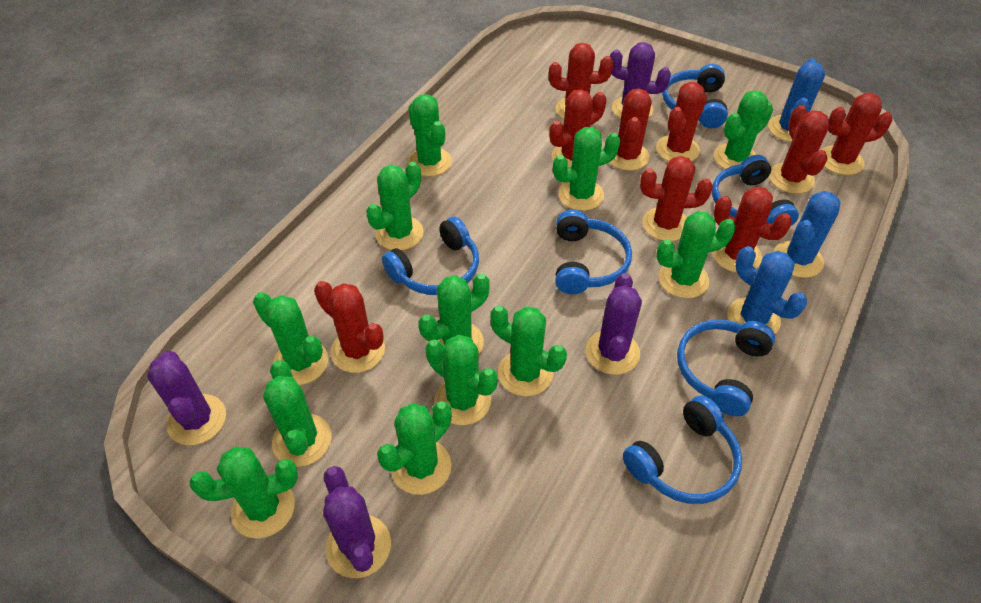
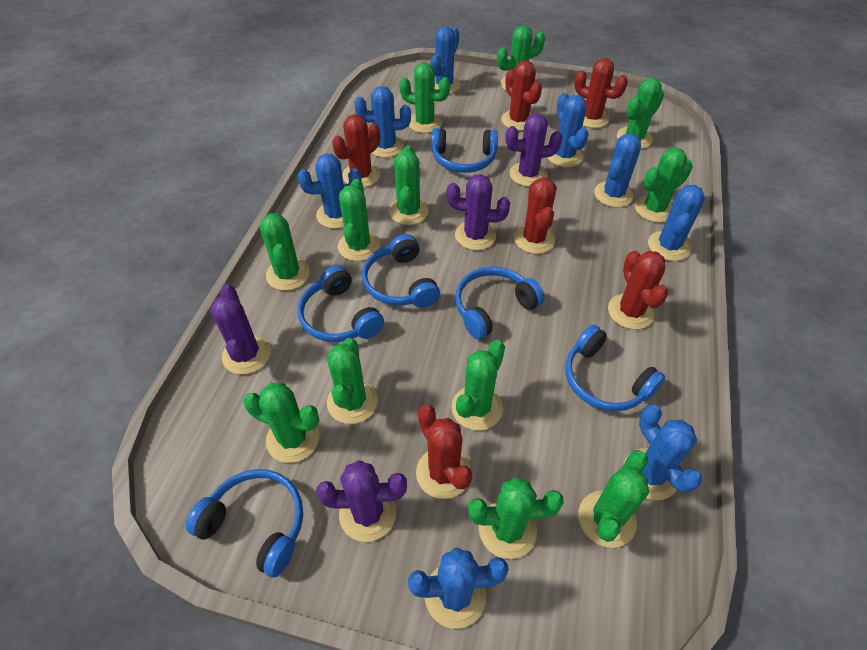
blue cactus: 3 -> 8
red cactus: 9 -> 6

